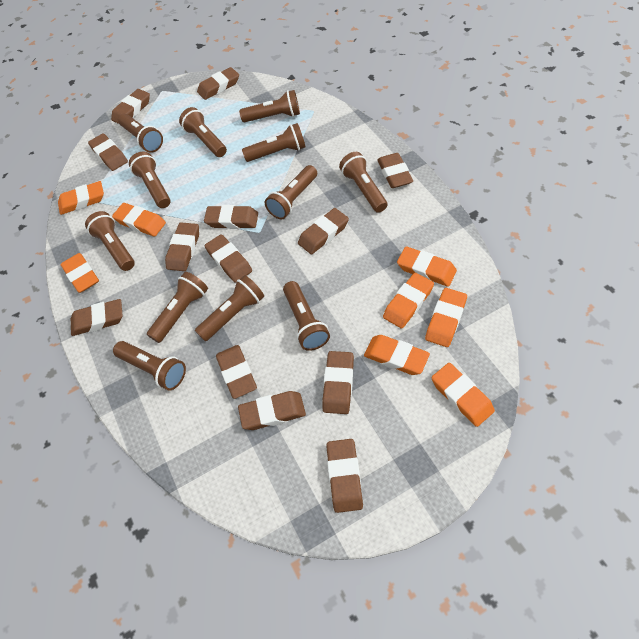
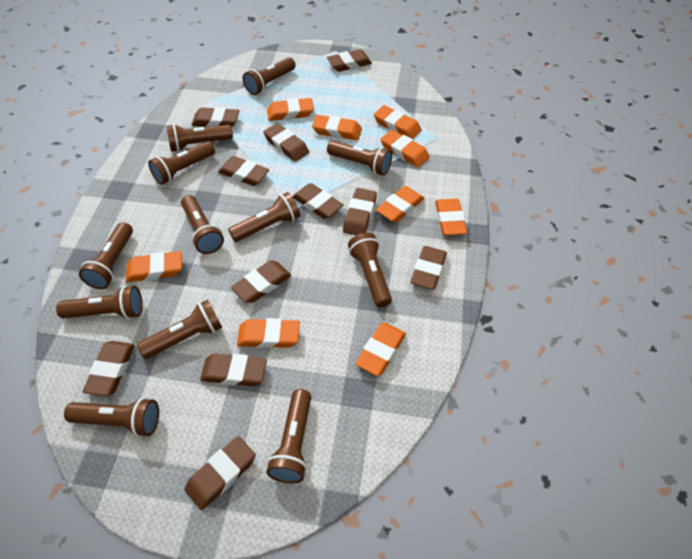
brown eraser: 13 -> 11
orange eraser: 8 -> 9

